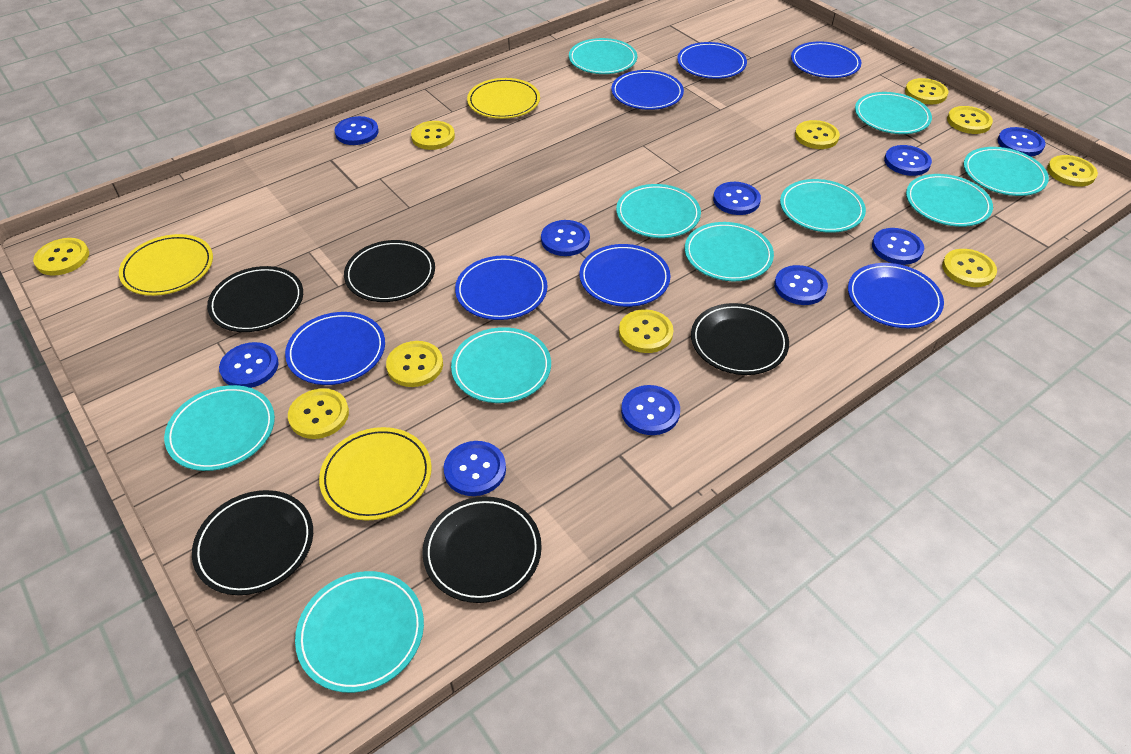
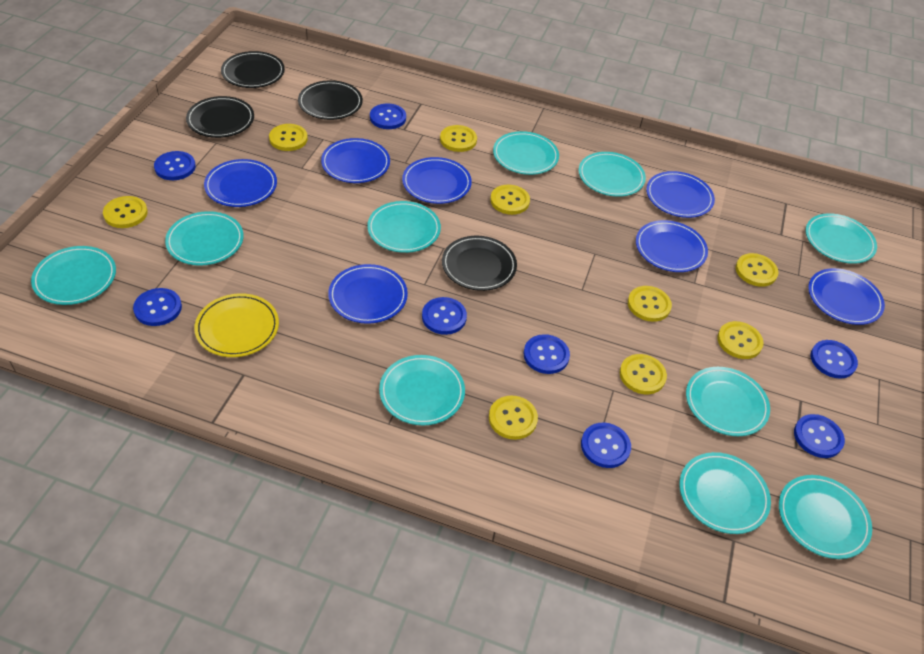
black plate: 5 -> 4
blue button: 10 -> 8
yellow button: 10 -> 9
yellow plate: 3 -> 1

